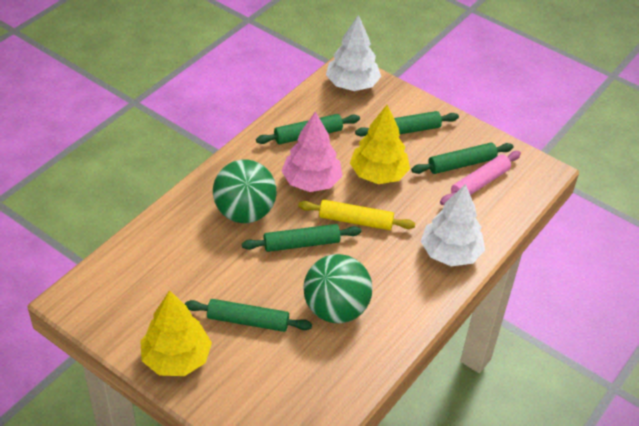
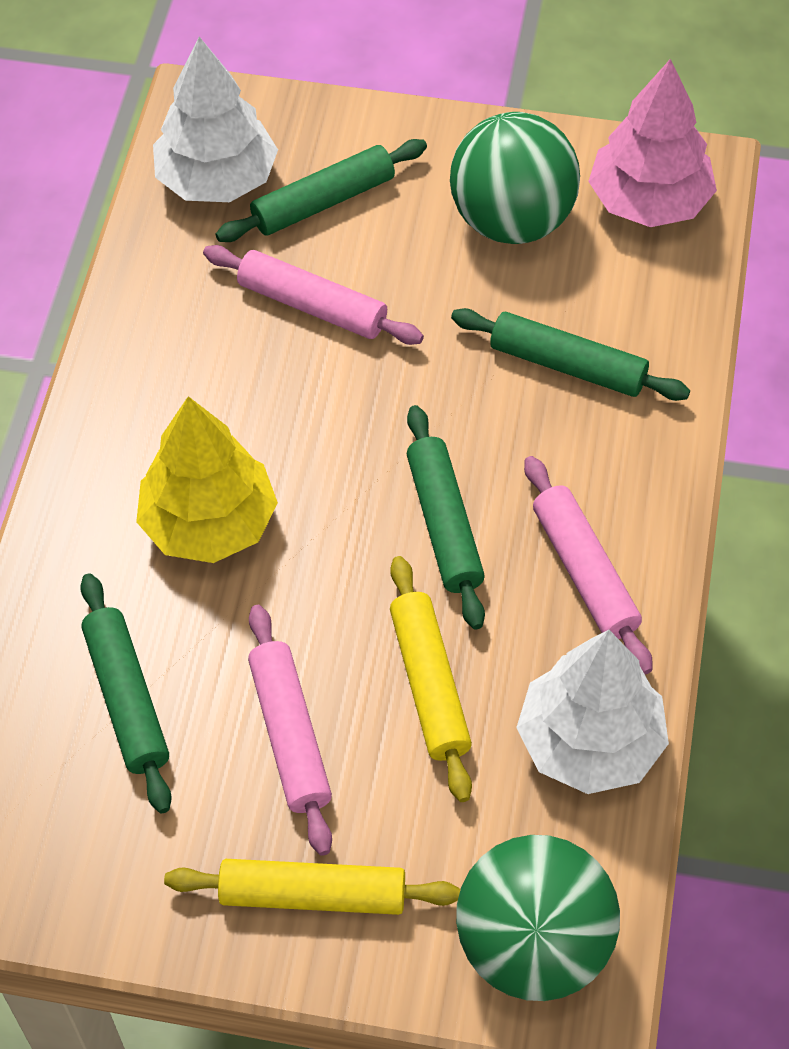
green rolling pin: 5 -> 4
pink rolling pin: 1 -> 3
yellow rolling pin: 1 -> 2
yellow tree: 2 -> 1

